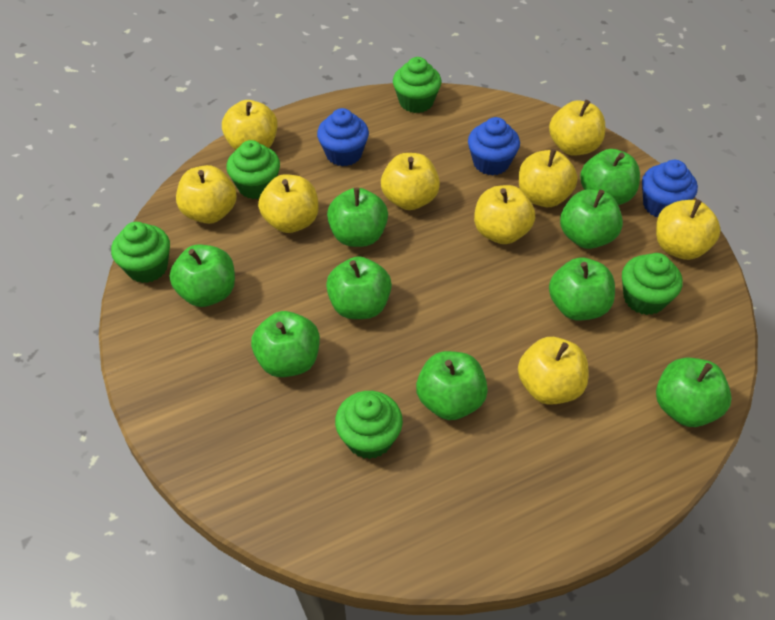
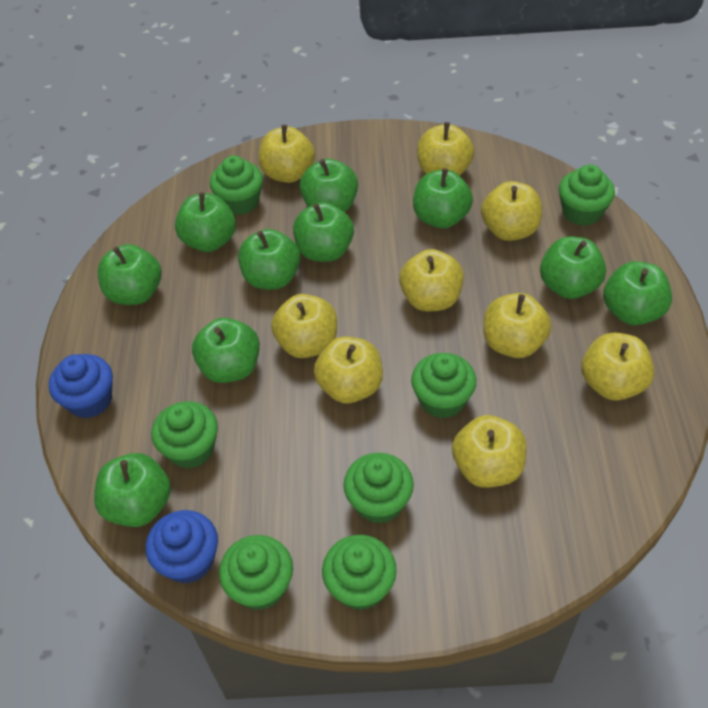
blue cupcake: 3 -> 2
green apple: 9 -> 10
green cupcake: 5 -> 7

